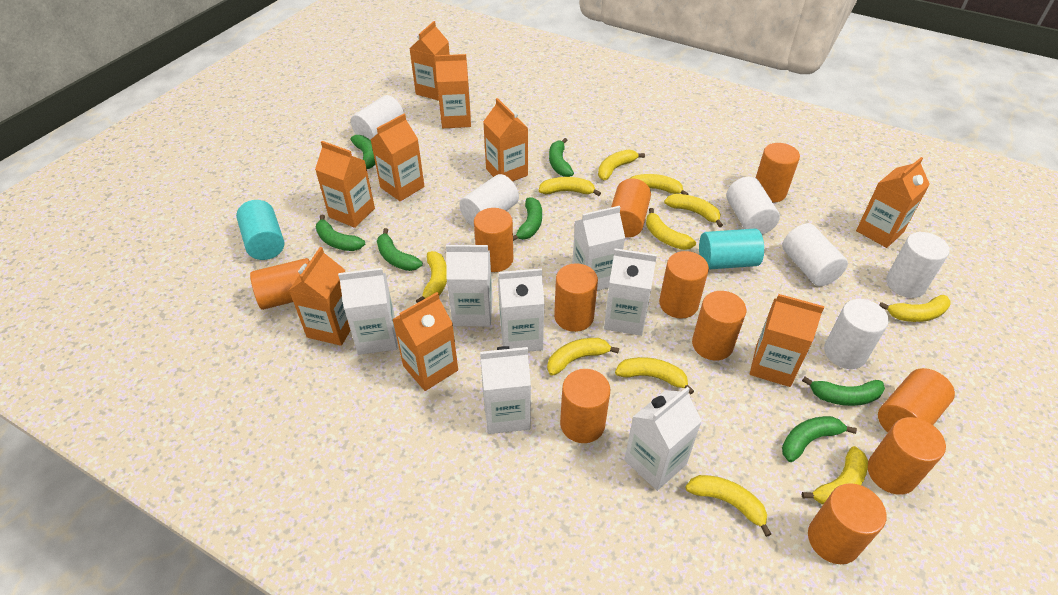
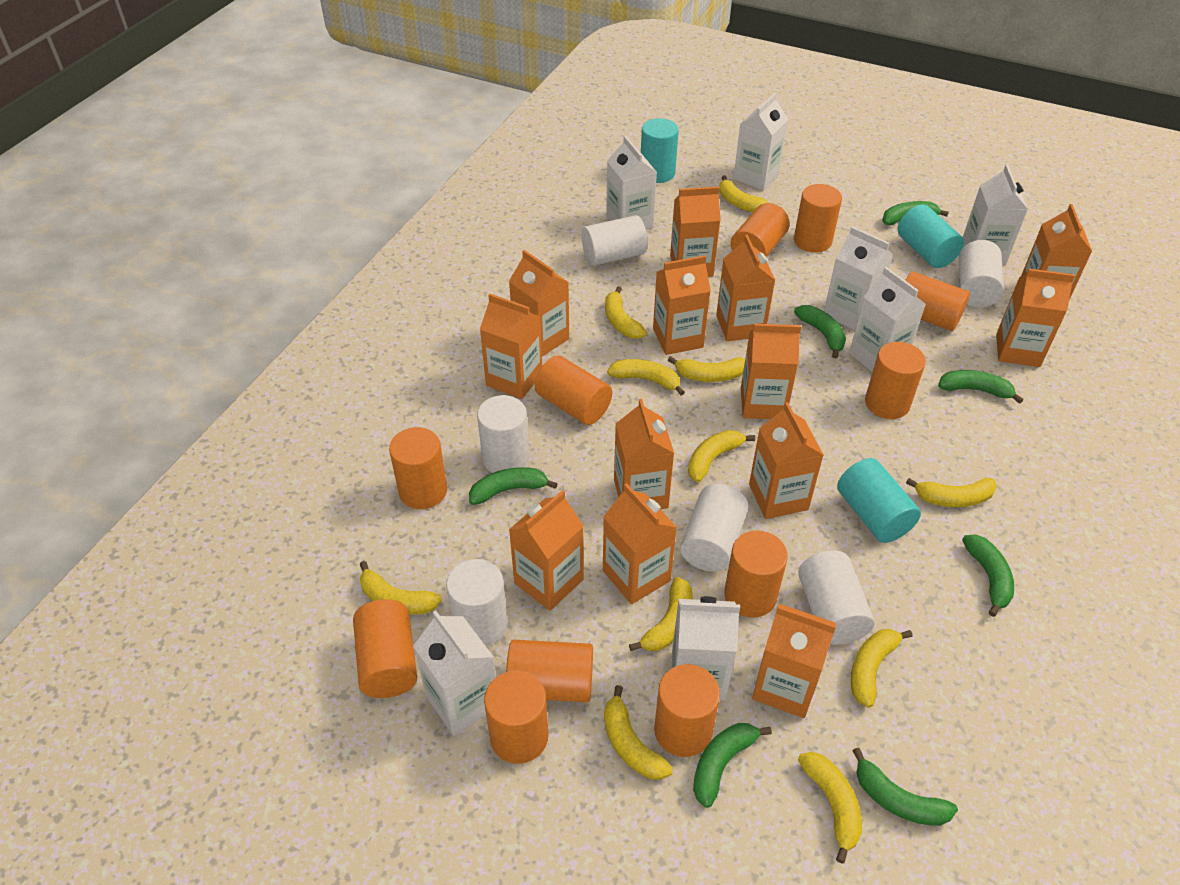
orange carton: 9 -> 13
turquoise cylinder: 2 -> 3

